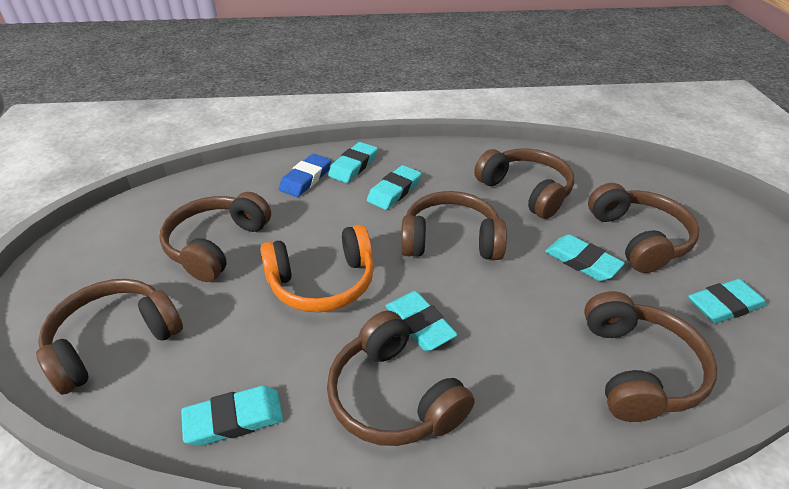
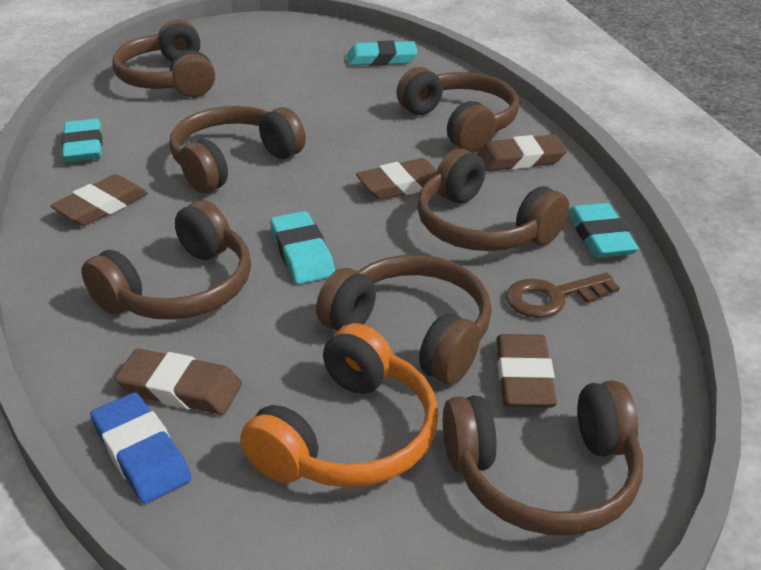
brown eraser: 0 -> 5
brown key: 0 -> 1
turquoise eraser: 6 -> 4

